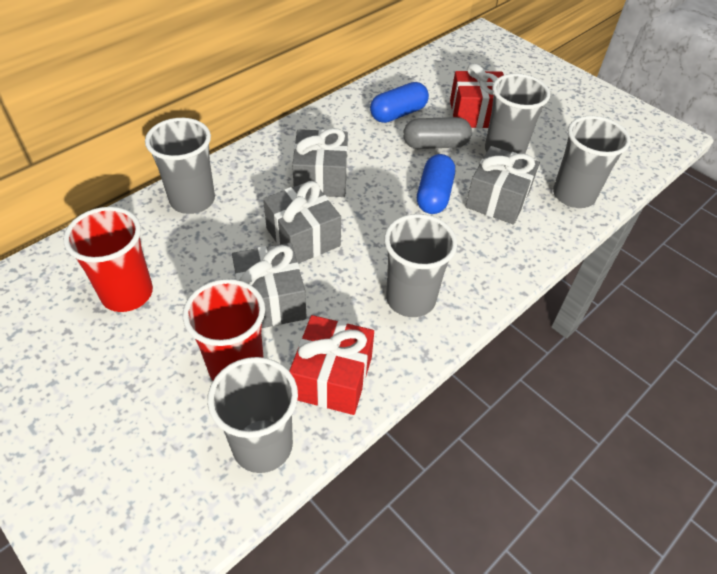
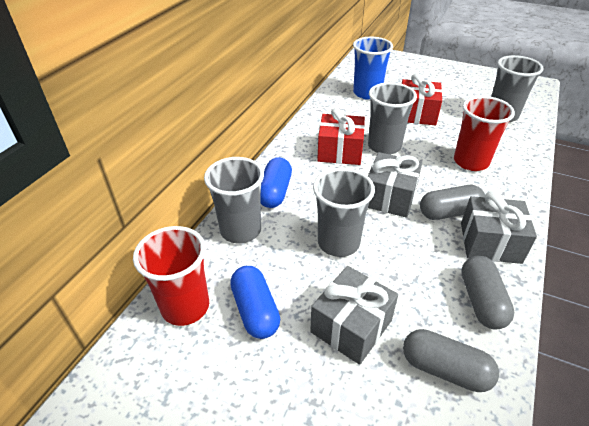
blue cup: 0 -> 1
grey capsule: 1 -> 3
grey cup: 5 -> 4
grey gift: 4 -> 3

